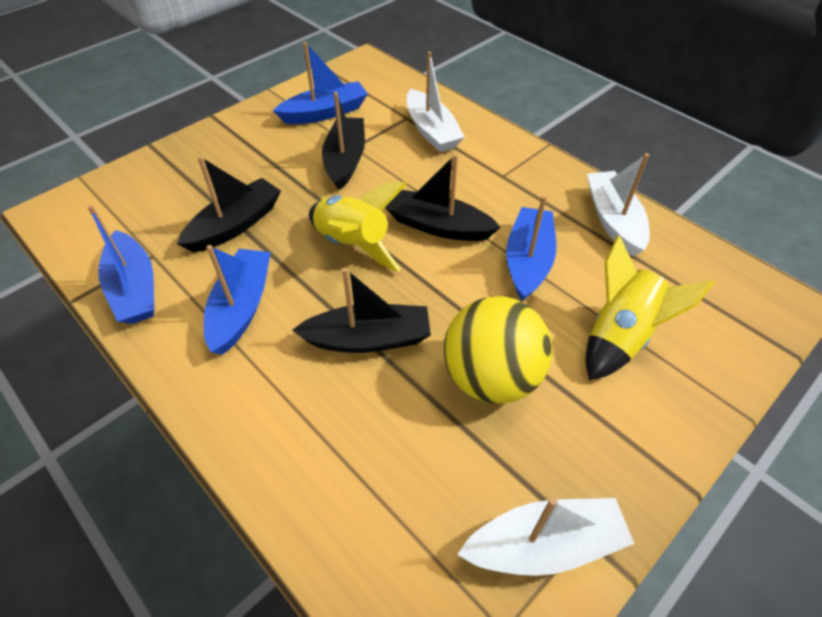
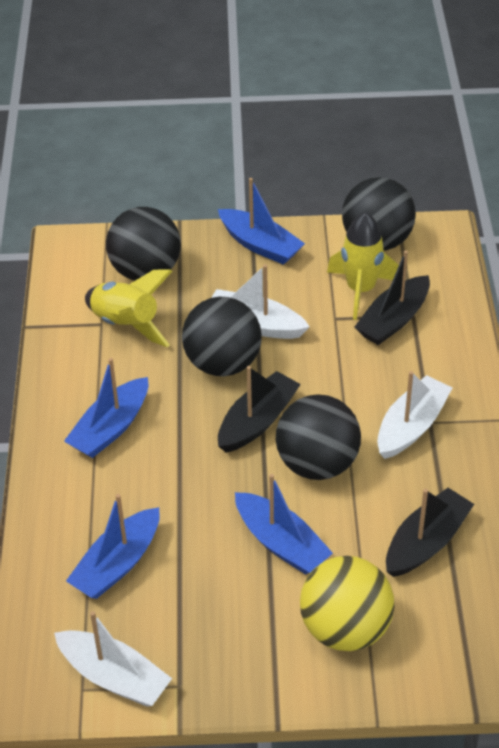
black ball: 0 -> 4
black boat: 4 -> 3

